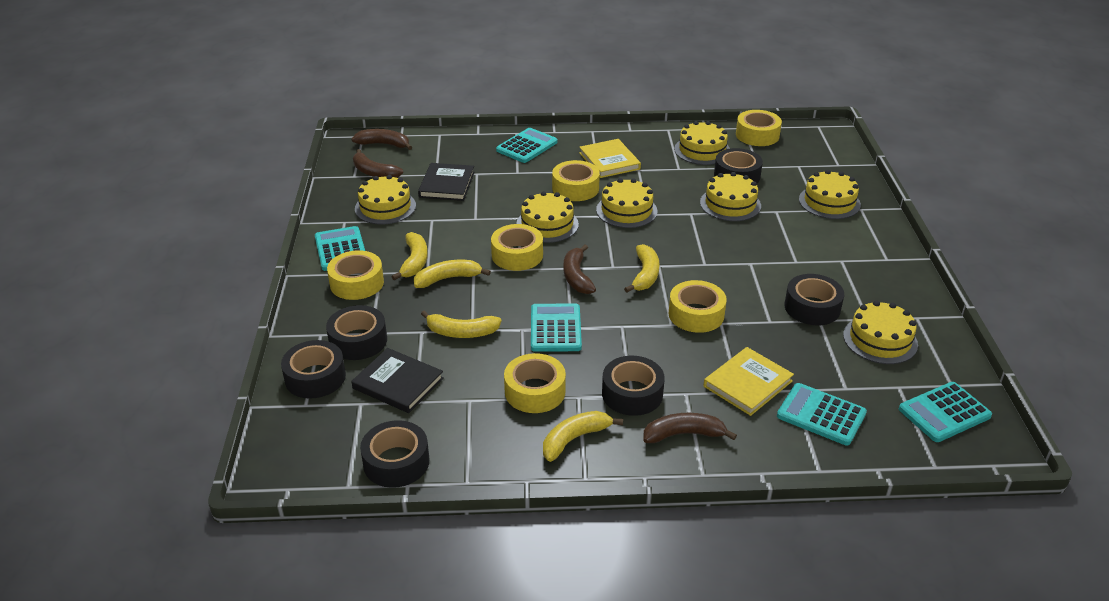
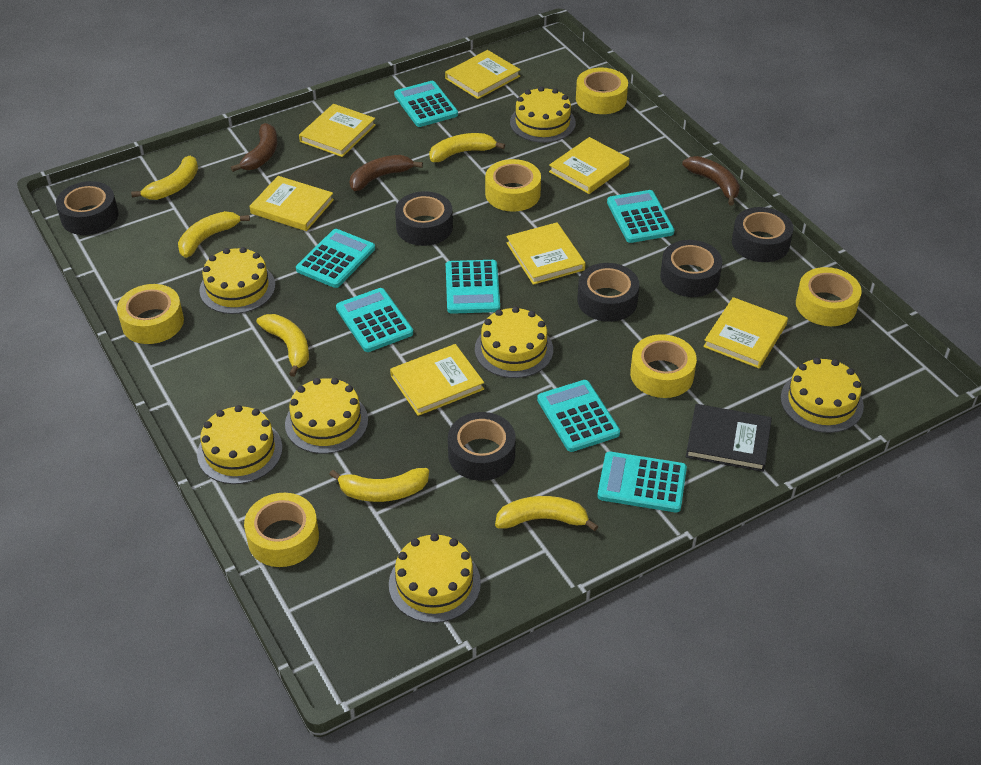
black book: 2 -> 1
brown banana: 4 -> 3
turquoise calculator: 5 -> 7
yellow banana: 5 -> 6
yellow book: 2 -> 7

